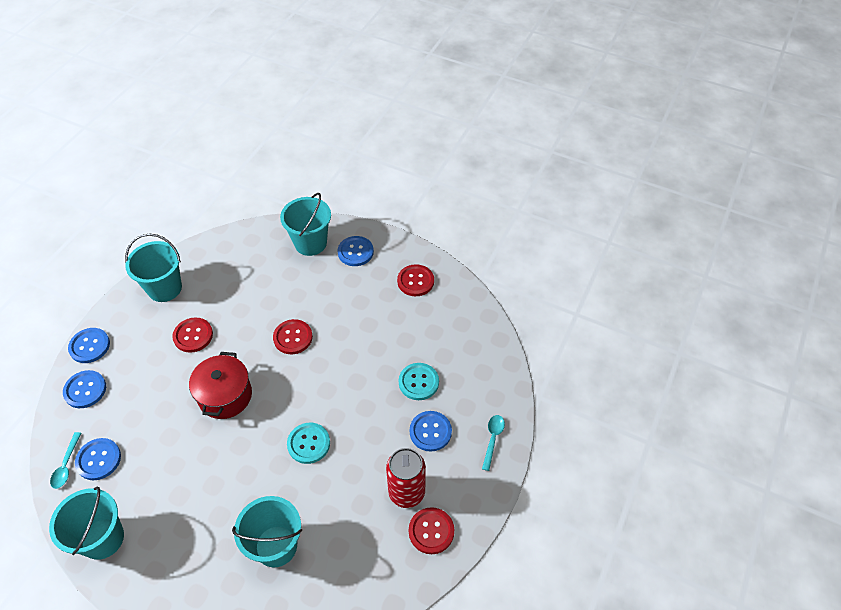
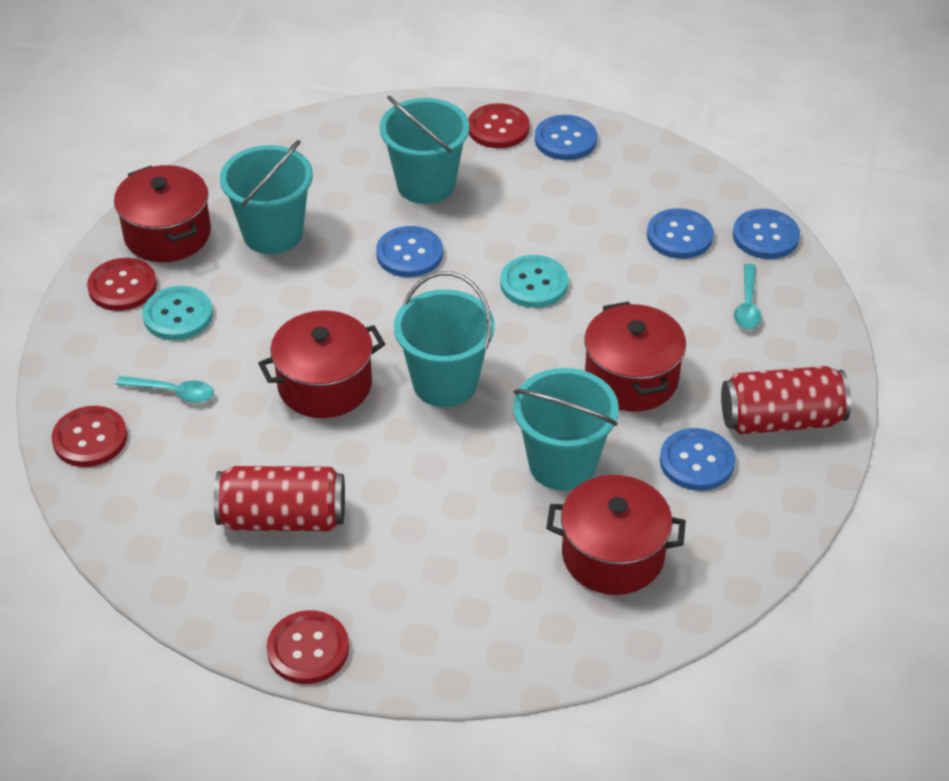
red can: 1 -> 2
red pot: 1 -> 4

